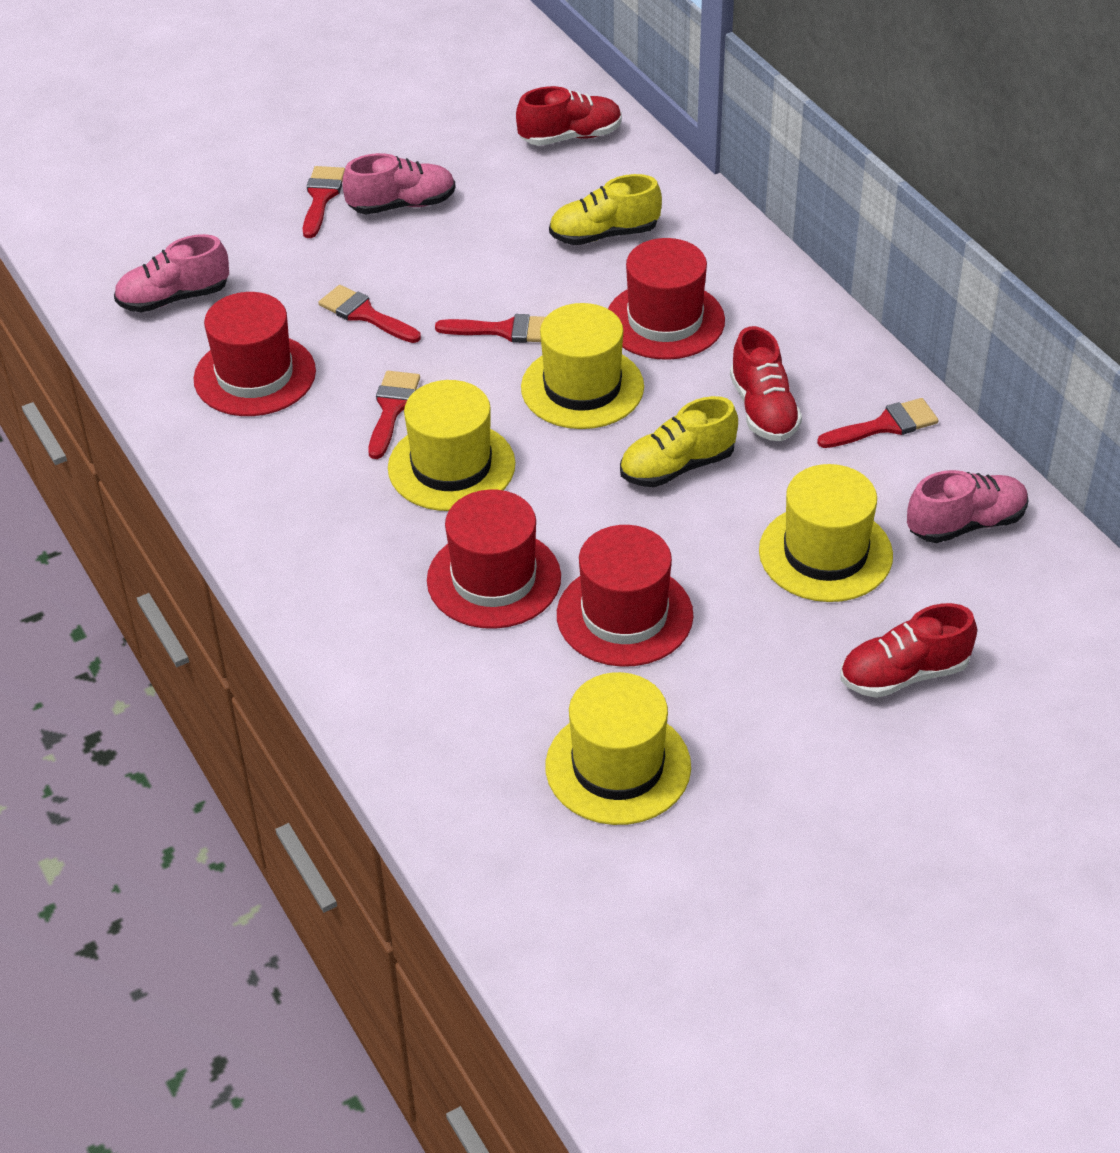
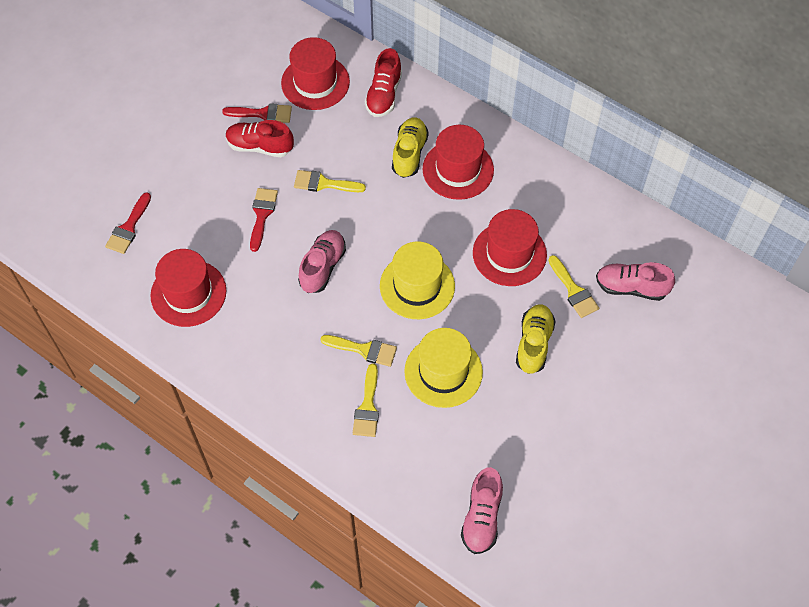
red brush: 5 -> 3
red shoe: 3 -> 2
yellow brush: 0 -> 4
yellow hat: 4 -> 2

